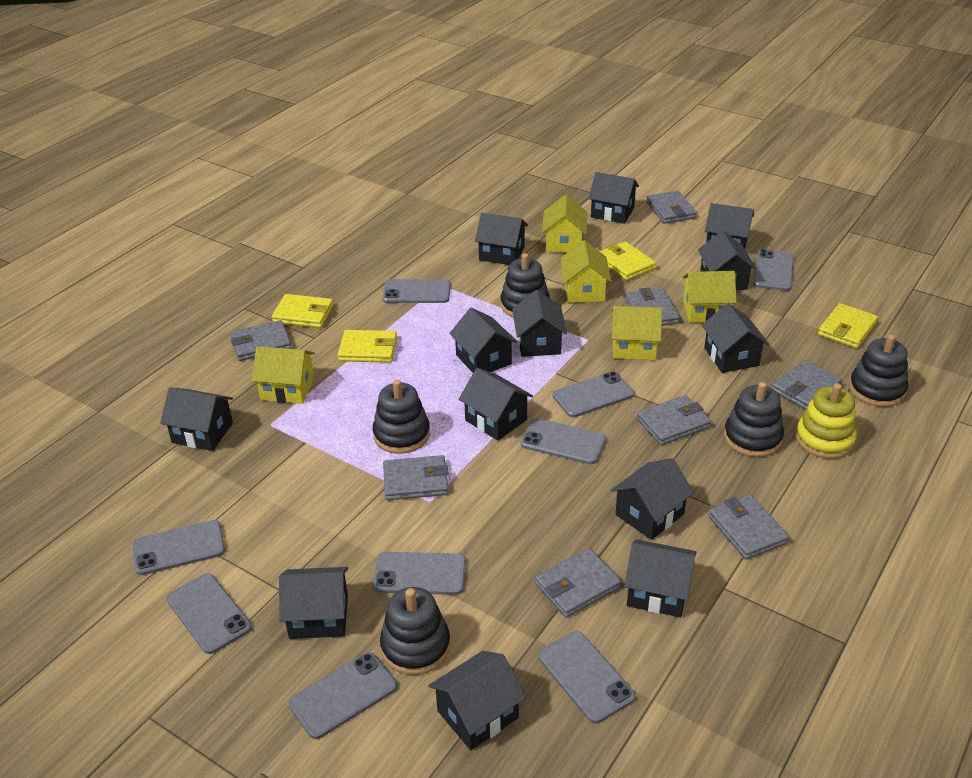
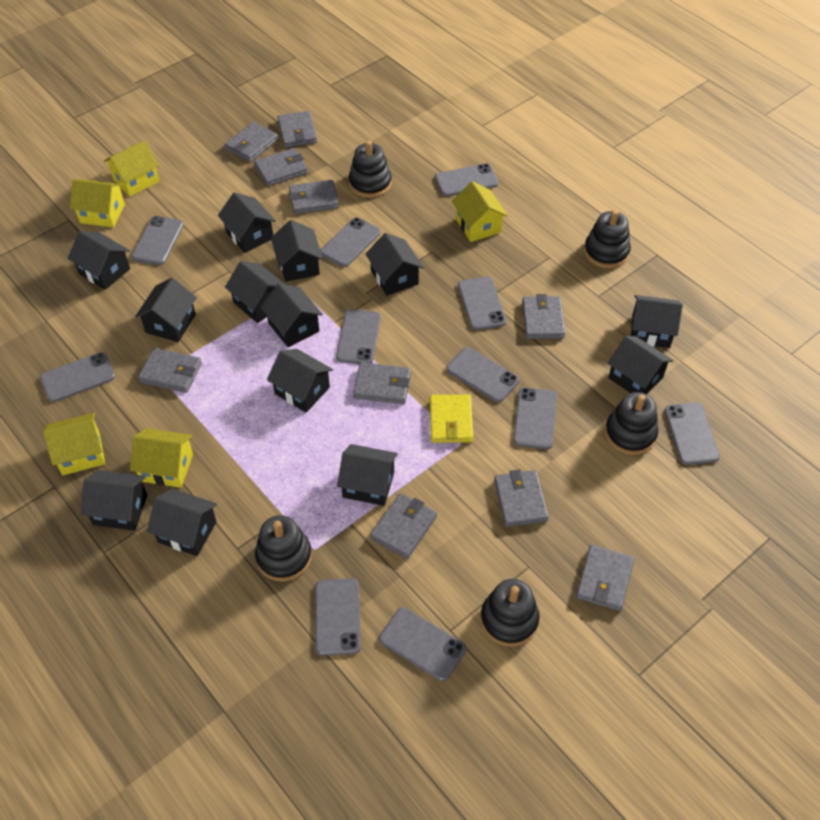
grey phone: 9 -> 11
grey wallet: 8 -> 10
yellow stacking toy: 1 -> 0
yellow wallet: 4 -> 1

